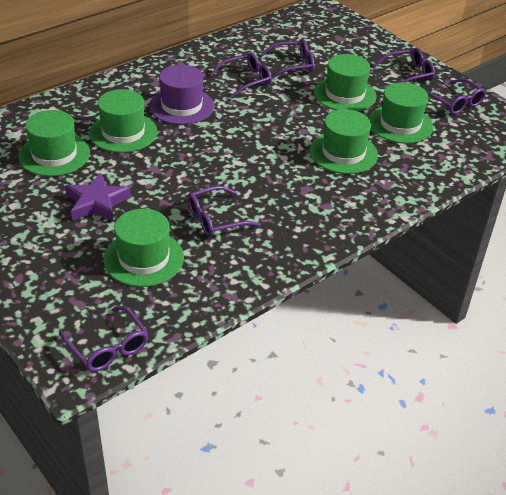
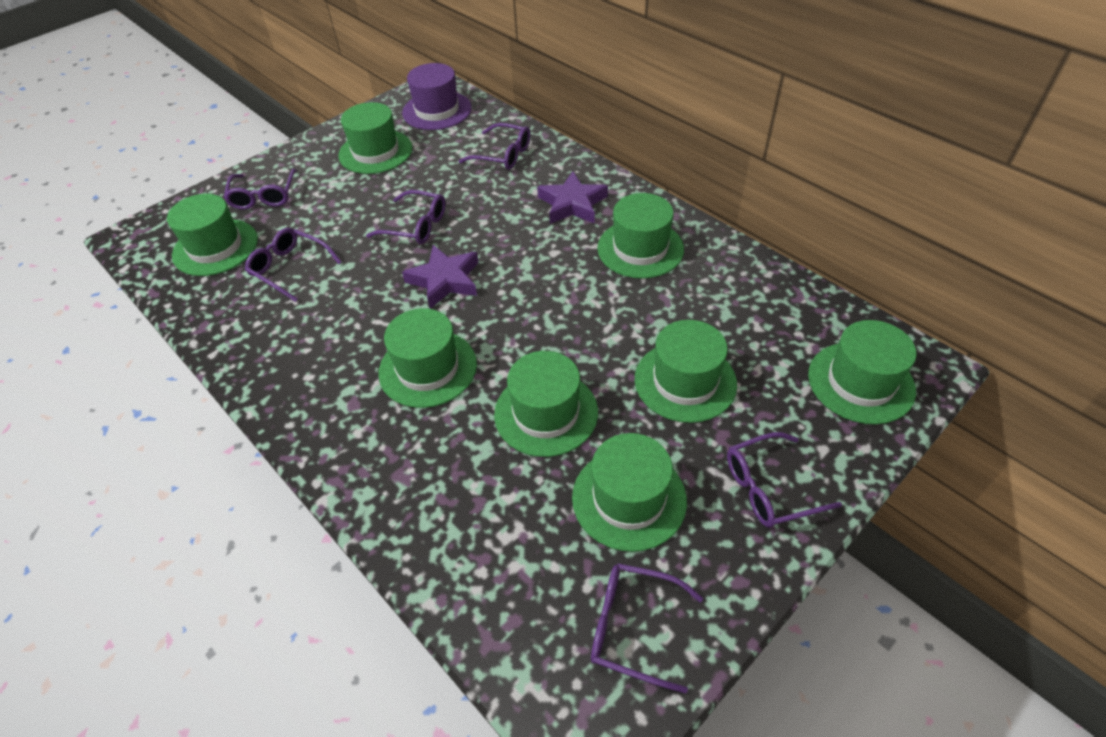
green hat: 6 -> 8
purple star: 1 -> 2

